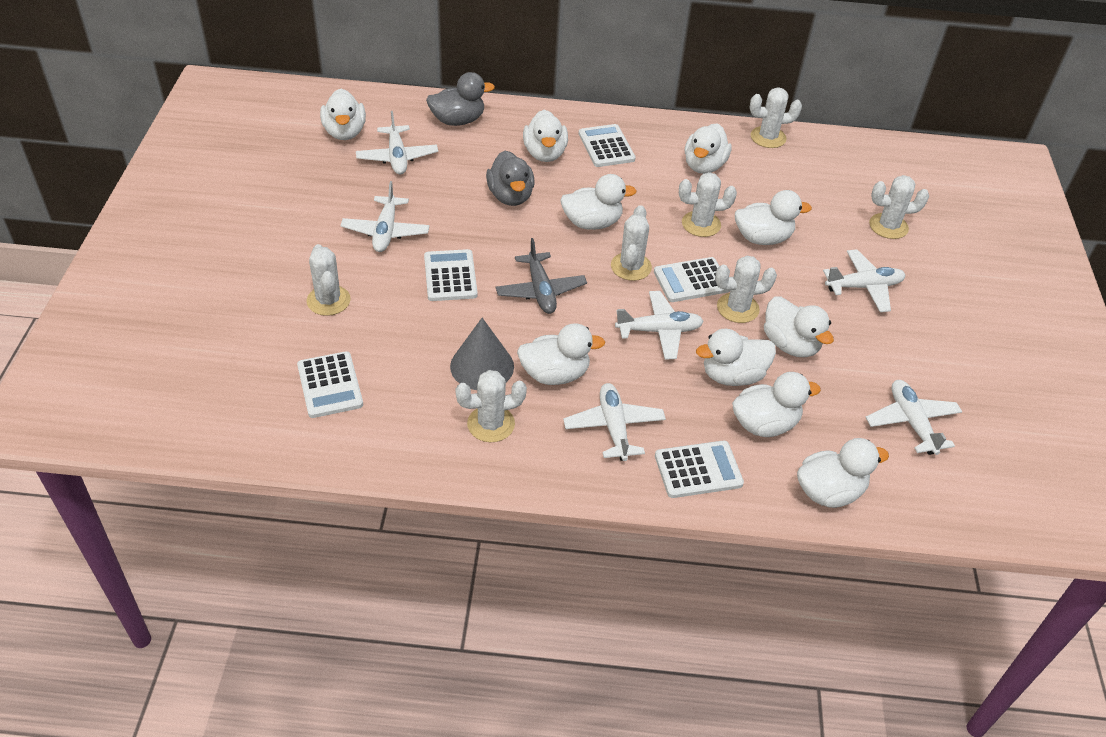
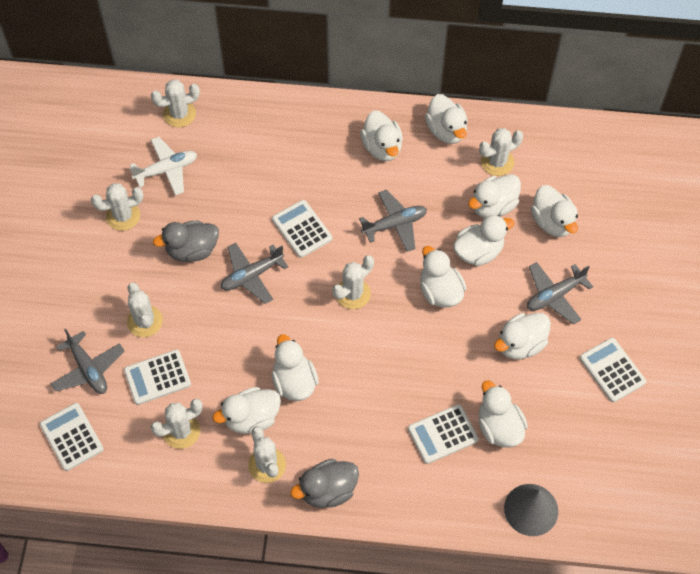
grey plane: 1 -> 4
white plane: 6 -> 1

